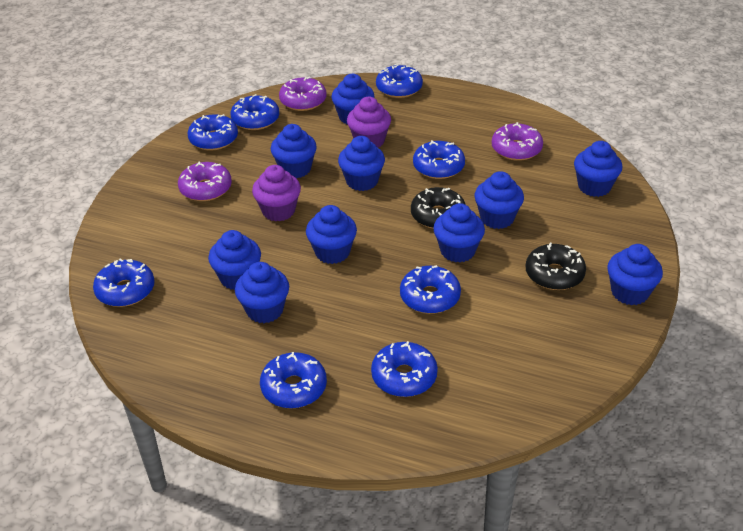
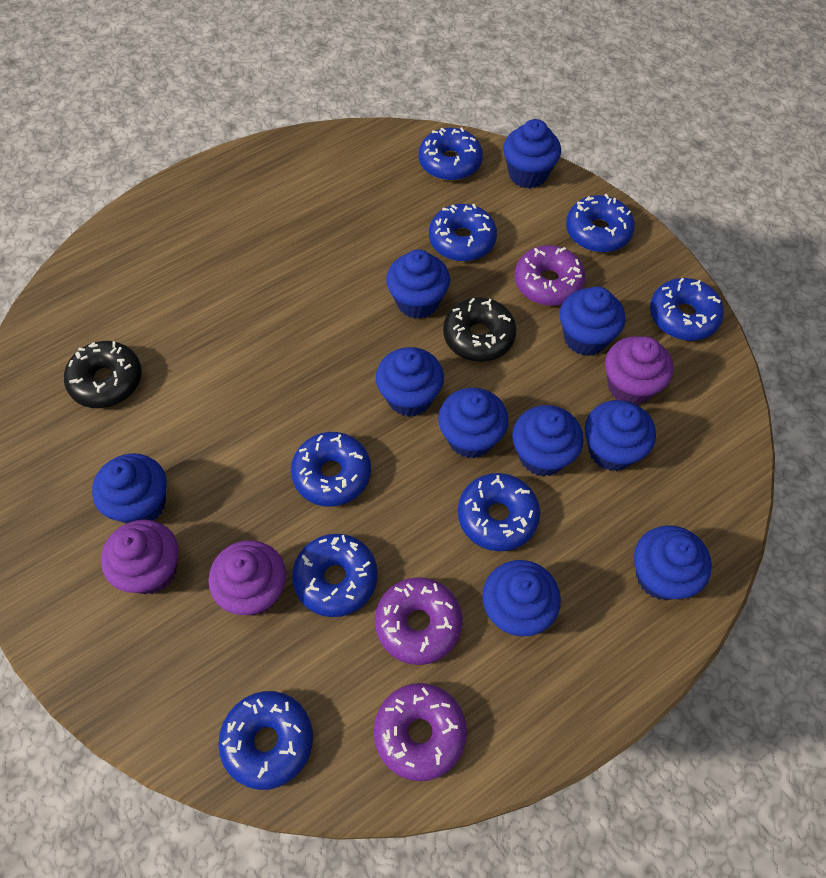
purple cupcake: 2 -> 3

